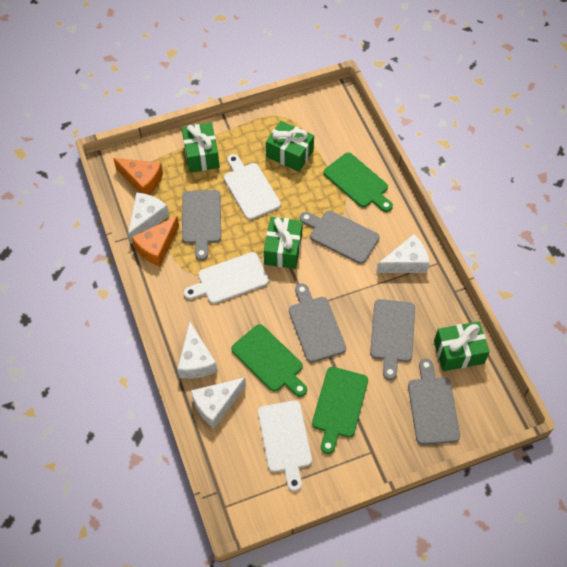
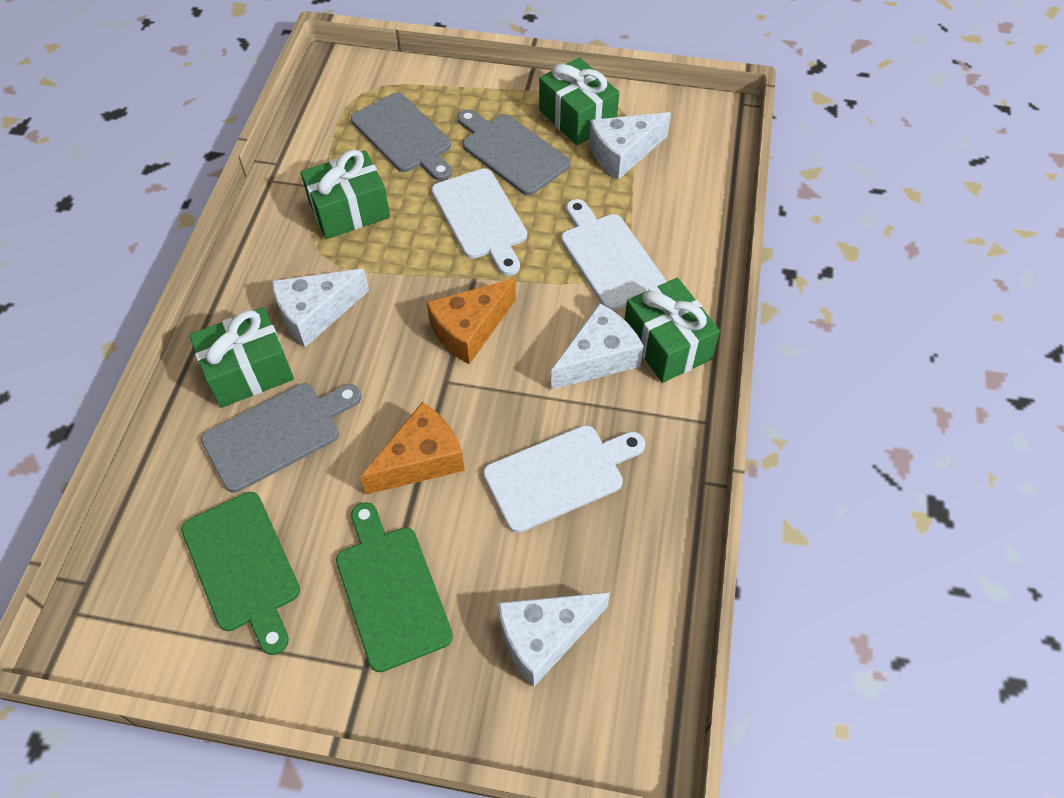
green cutting board: 3 -> 2
grey cutting board: 5 -> 3

